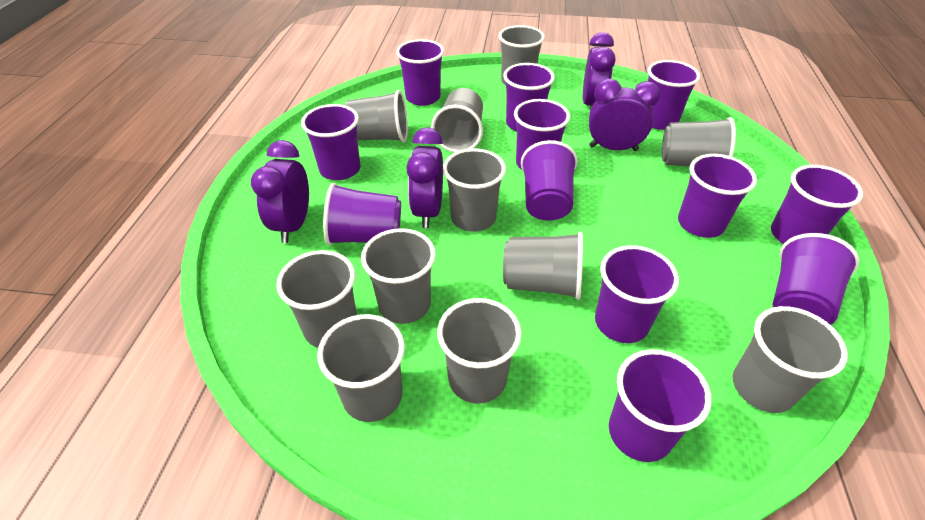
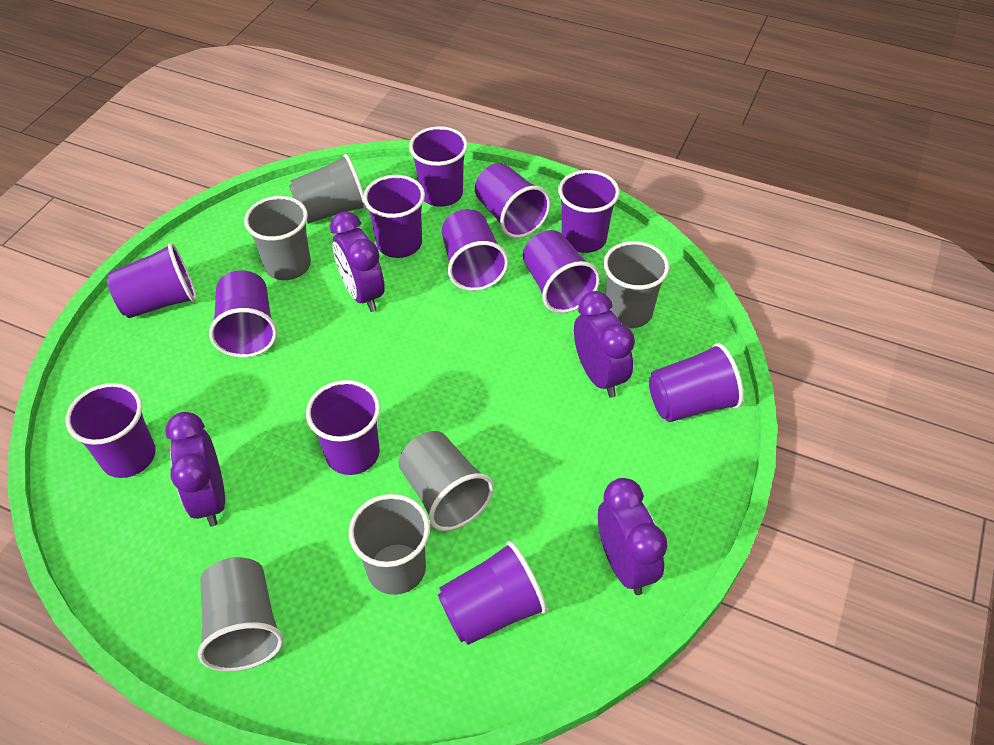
grey cup: 11 -> 6

